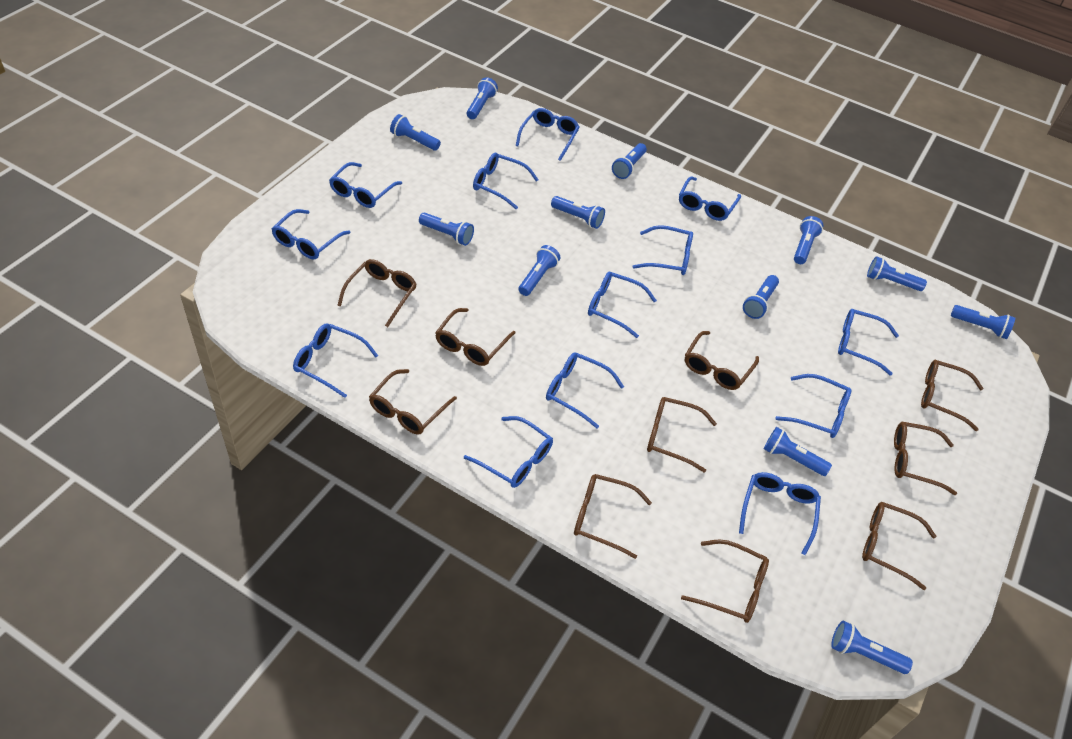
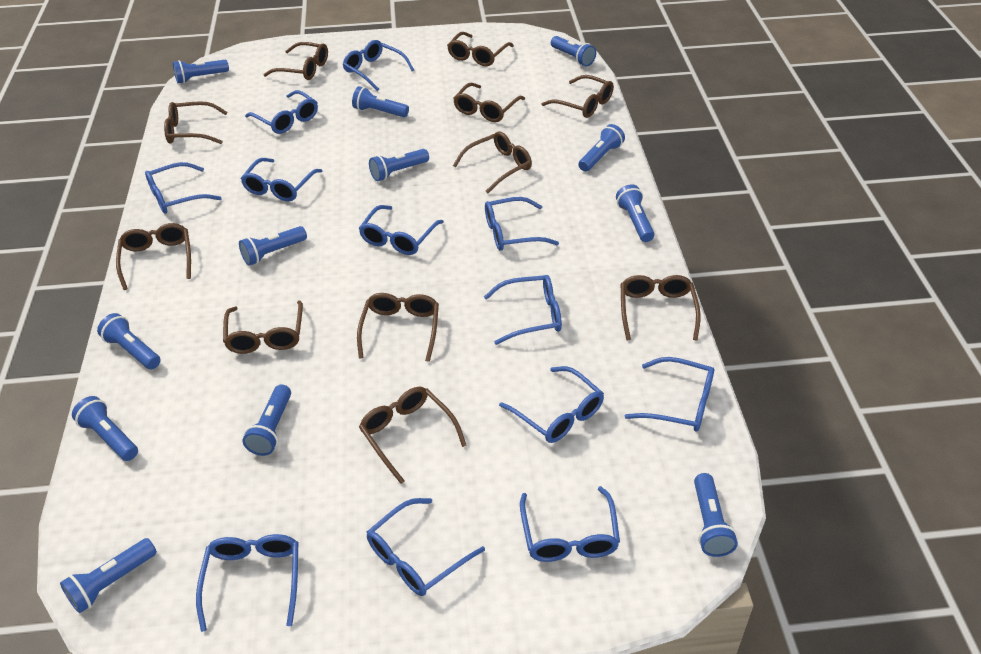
blue glasses: 13 -> 12
brown glasses: 10 -> 11

